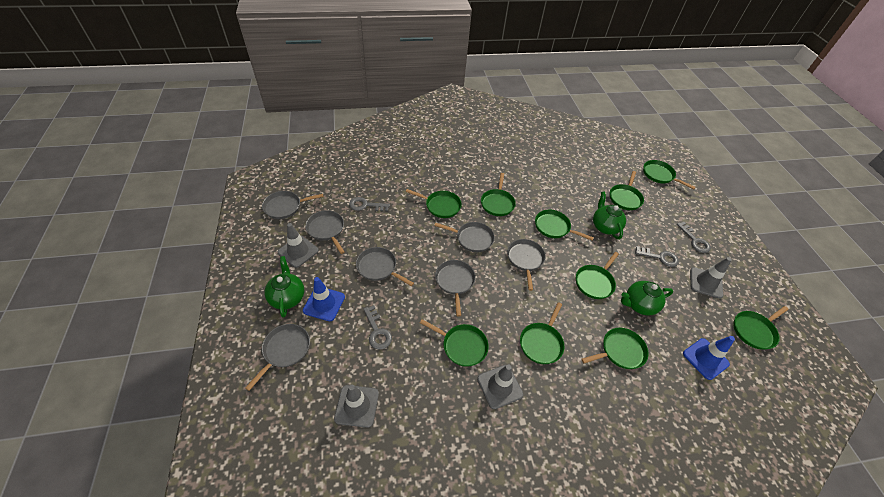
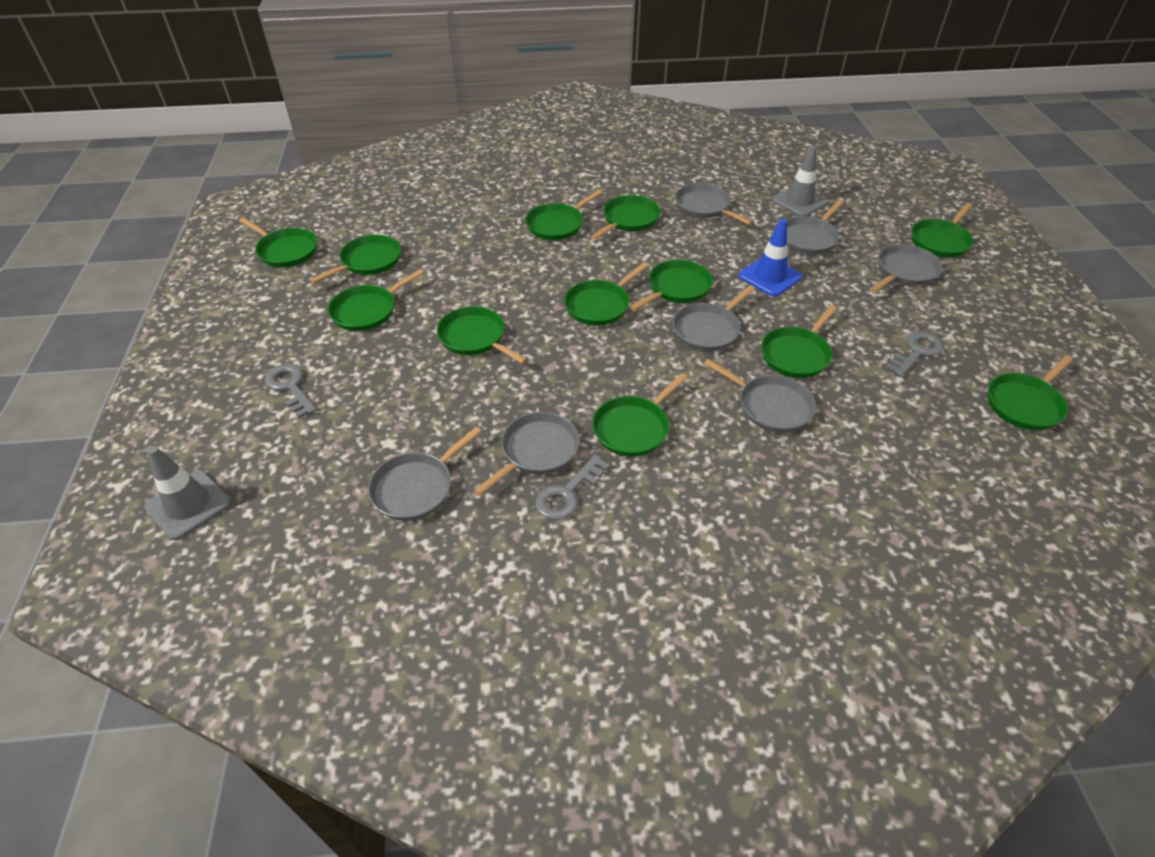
blue traffic cone: 2 -> 1
green pan: 10 -> 12
green teapot: 3 -> 0
grey key: 4 -> 3
grey traffic cone: 4 -> 2

